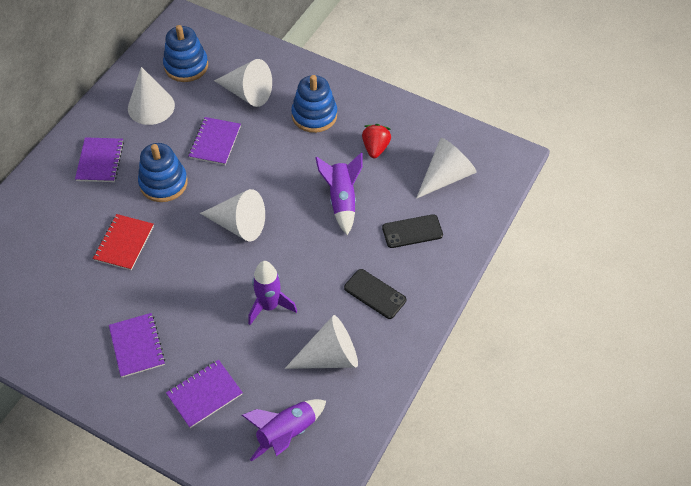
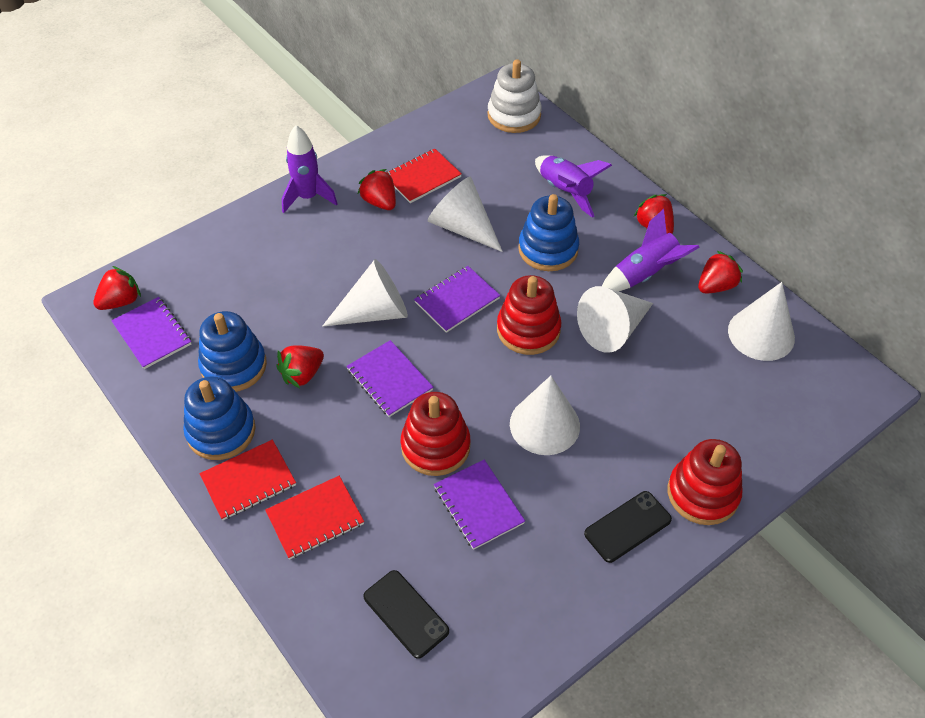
red notebook: 1 -> 3
red stacking toy: 0 -> 3
red strawberry: 1 -> 5
white stacking toy: 0 -> 1

